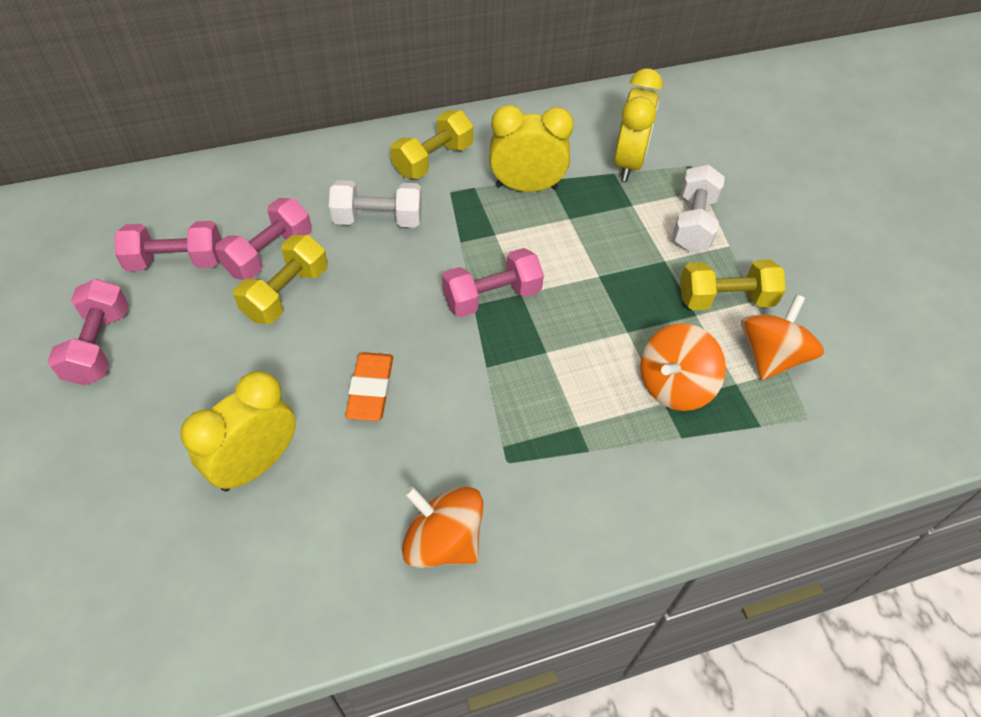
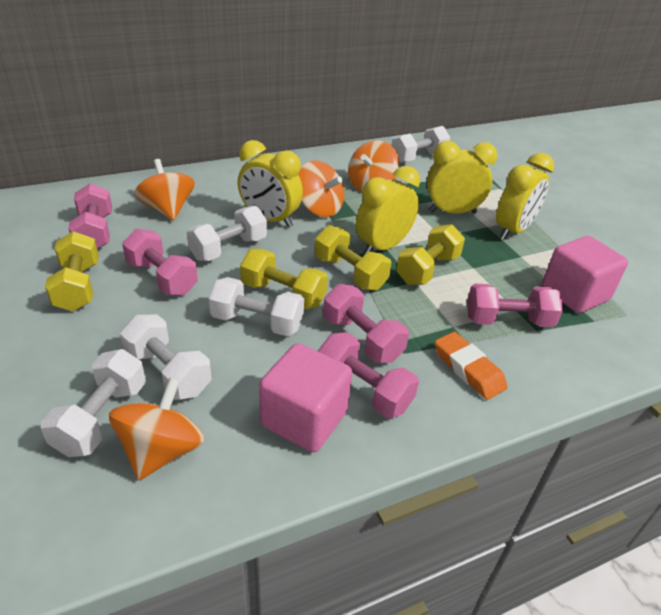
orange spinning top: 3 -> 4
pink cube: 0 -> 2
pink dumbbell: 4 -> 5
white dumbbell: 2 -> 5
yellow clock: 3 -> 4
yellow dumbbell: 3 -> 4

